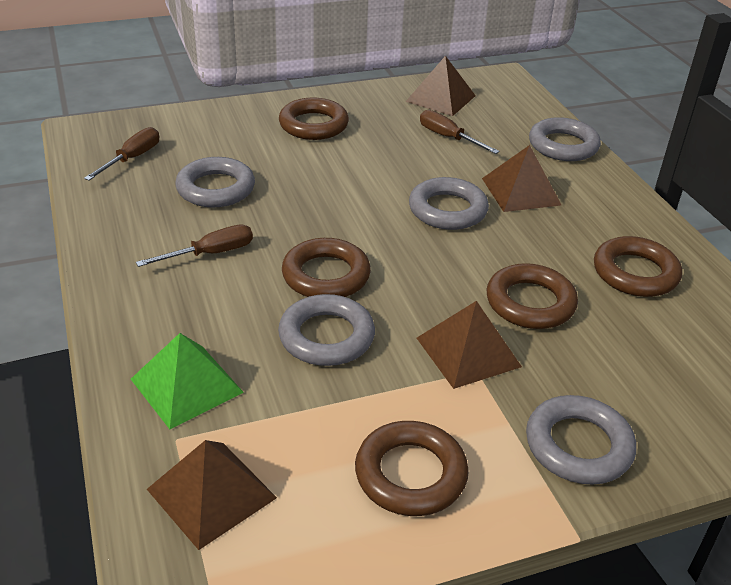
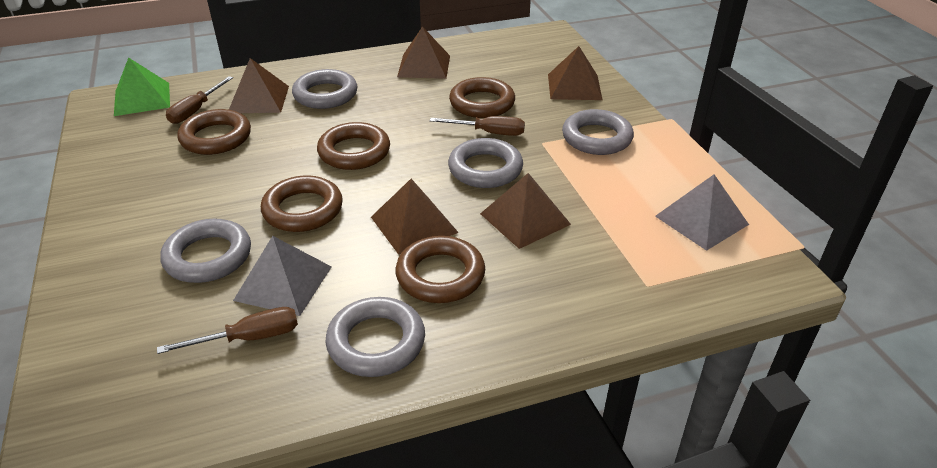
brown pyramid: 4 -> 5
grey pyramid: 0 -> 2

